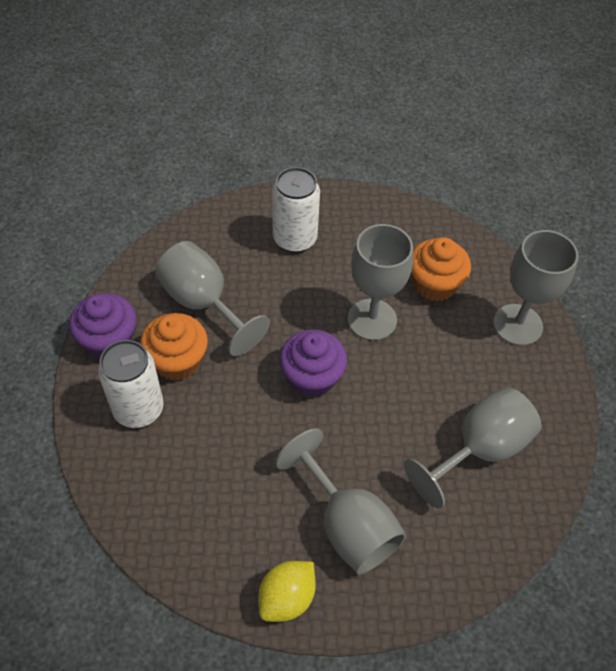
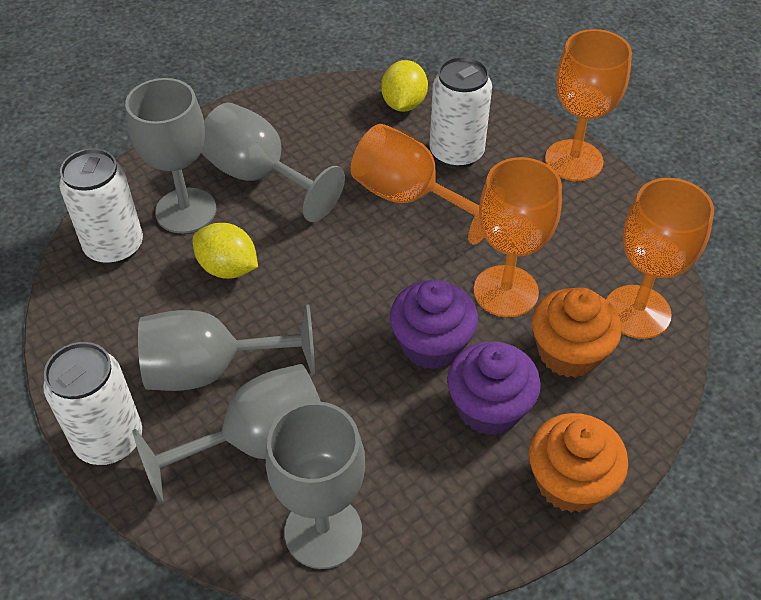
orange goblet: 0 -> 4
white can: 2 -> 3
yellow lemon: 1 -> 2

